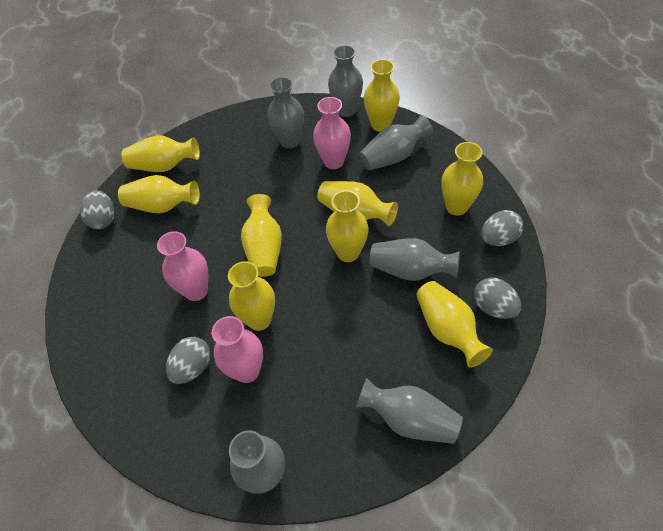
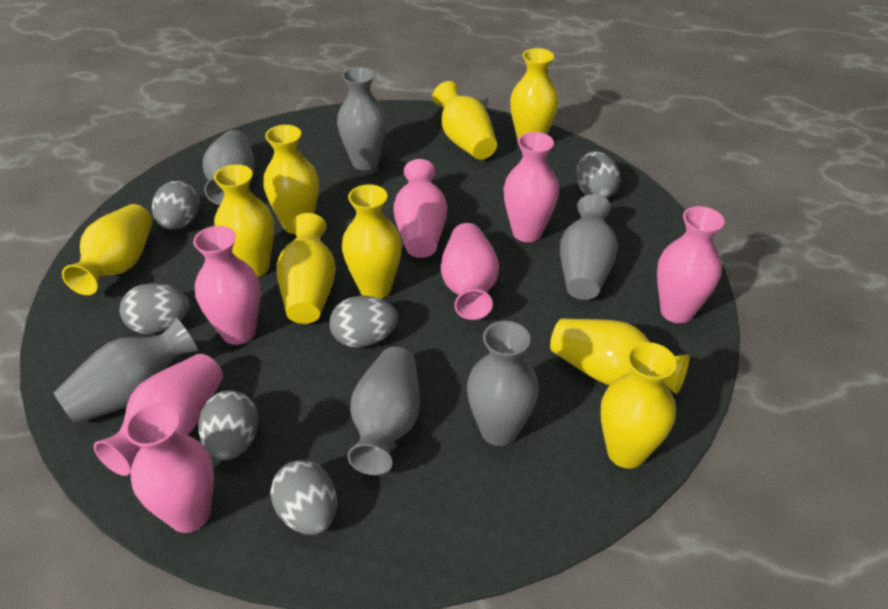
grey egg: 4 -> 6
pink vase: 3 -> 7

